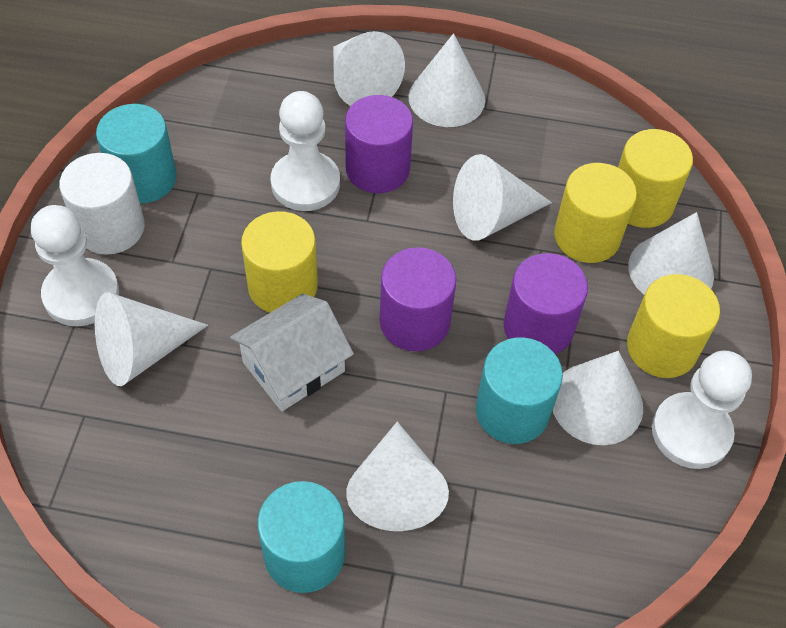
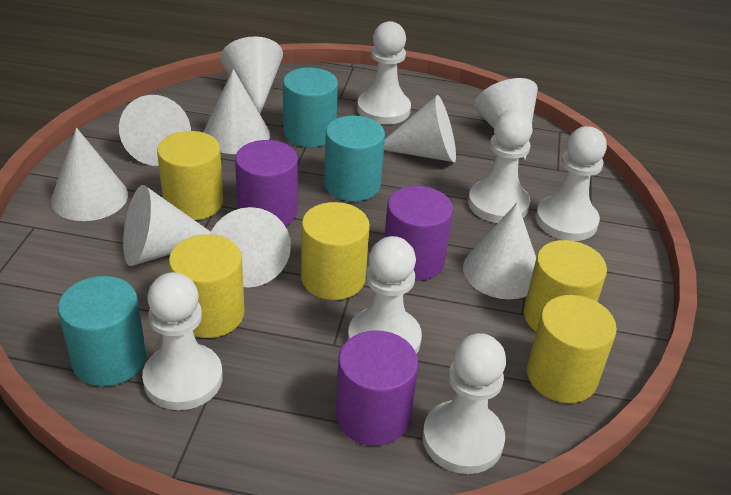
white cone: 7 -> 9
white cylinder: 1 -> 0
white house: 1 -> 0
white pawn: 3 -> 6
yellow cylinder: 4 -> 5

